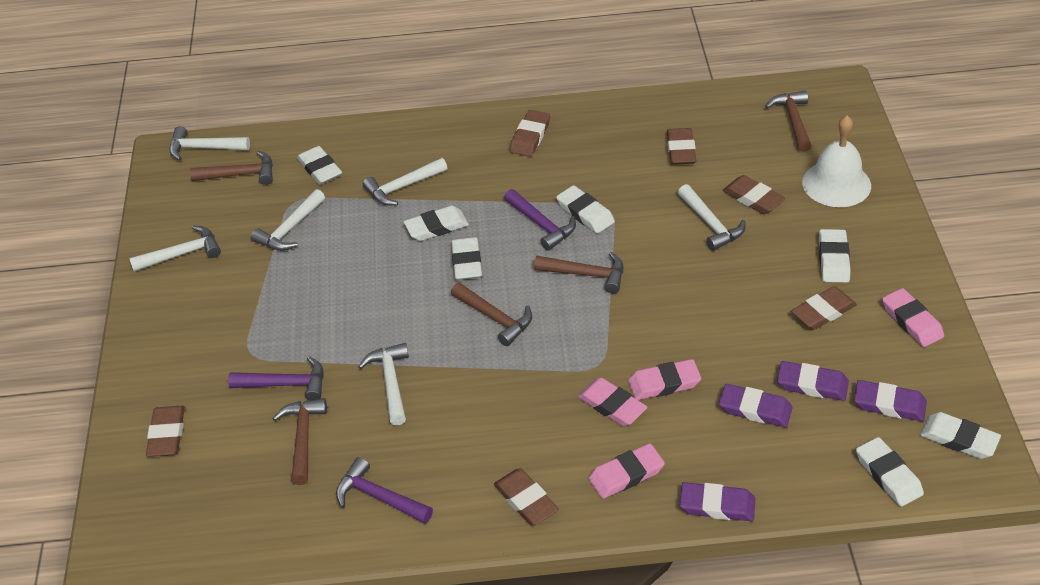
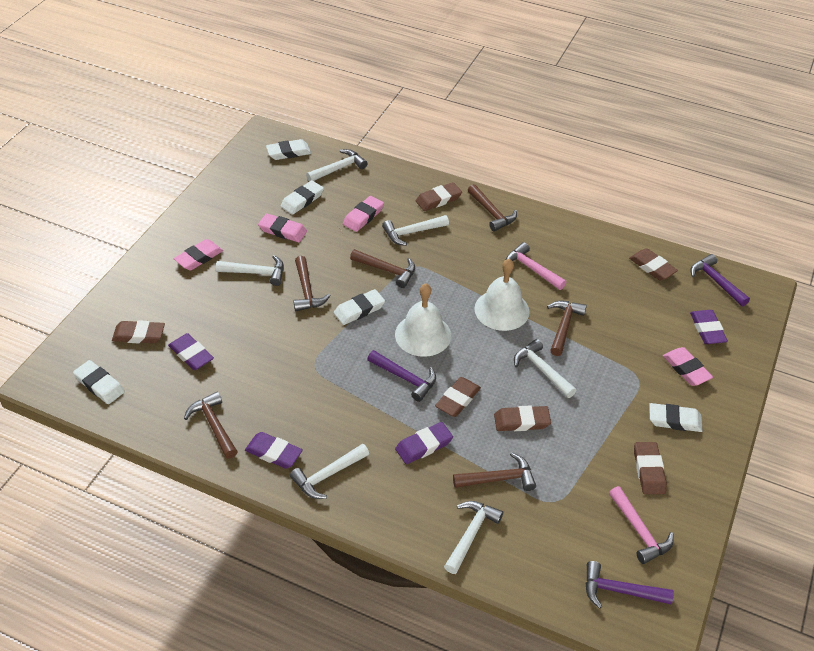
brown hammer: 5 -> 6
pink hammer: 0 -> 2
white bell: 1 -> 2
white eraser: 7 -> 5

